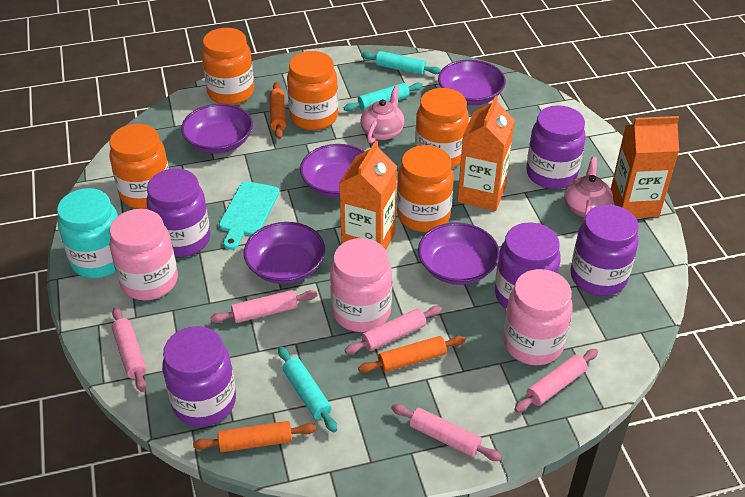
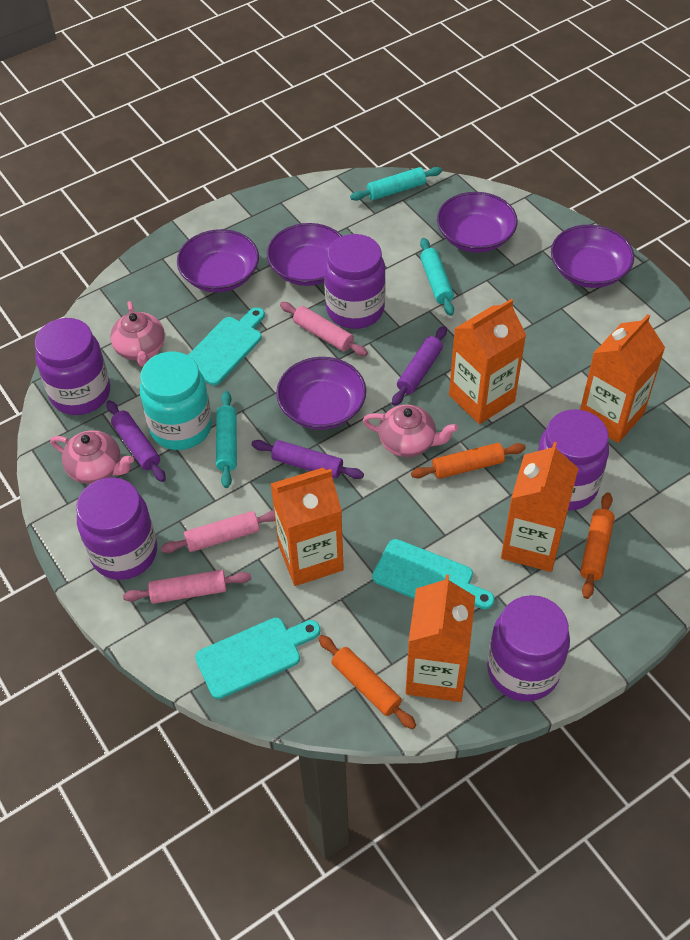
orange carton: 3 -> 5
orange jar: 5 -> 0
pink jar: 3 -> 0
pink rolling pin: 5 -> 3
pink teapot: 2 -> 3
purple rolling pin: 0 -> 3
turquoise cutting board: 1 -> 3

